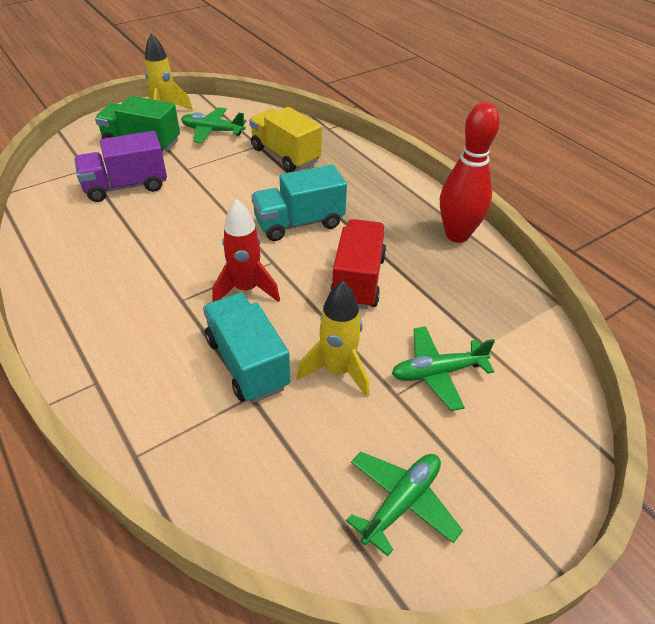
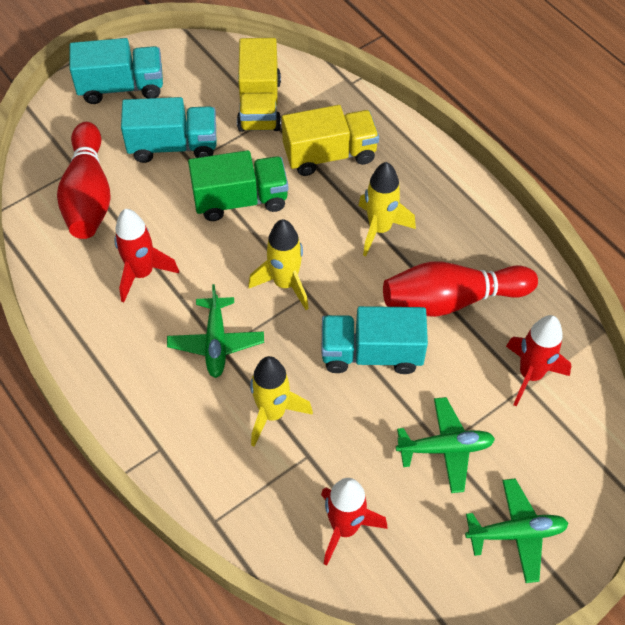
purple truck: 1 -> 0
red bowling pin: 1 -> 2
red rocket: 1 -> 3
red truck: 1 -> 0
turquoise truck: 2 -> 3
yellow rocket: 2 -> 3
yellow truck: 1 -> 2

